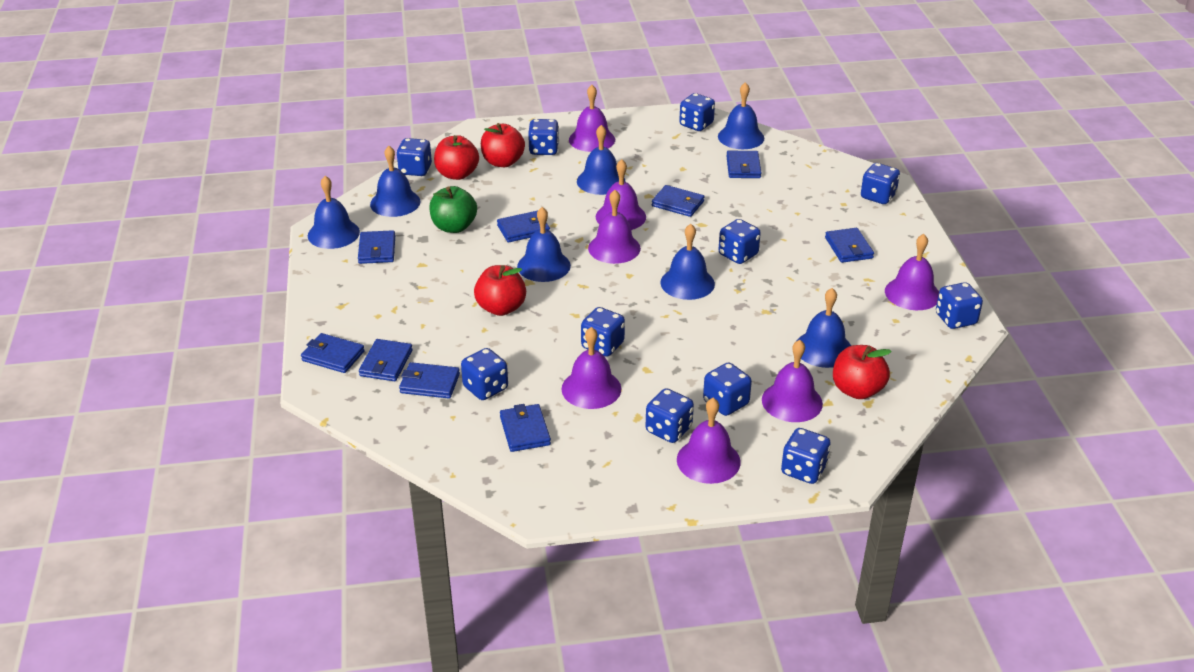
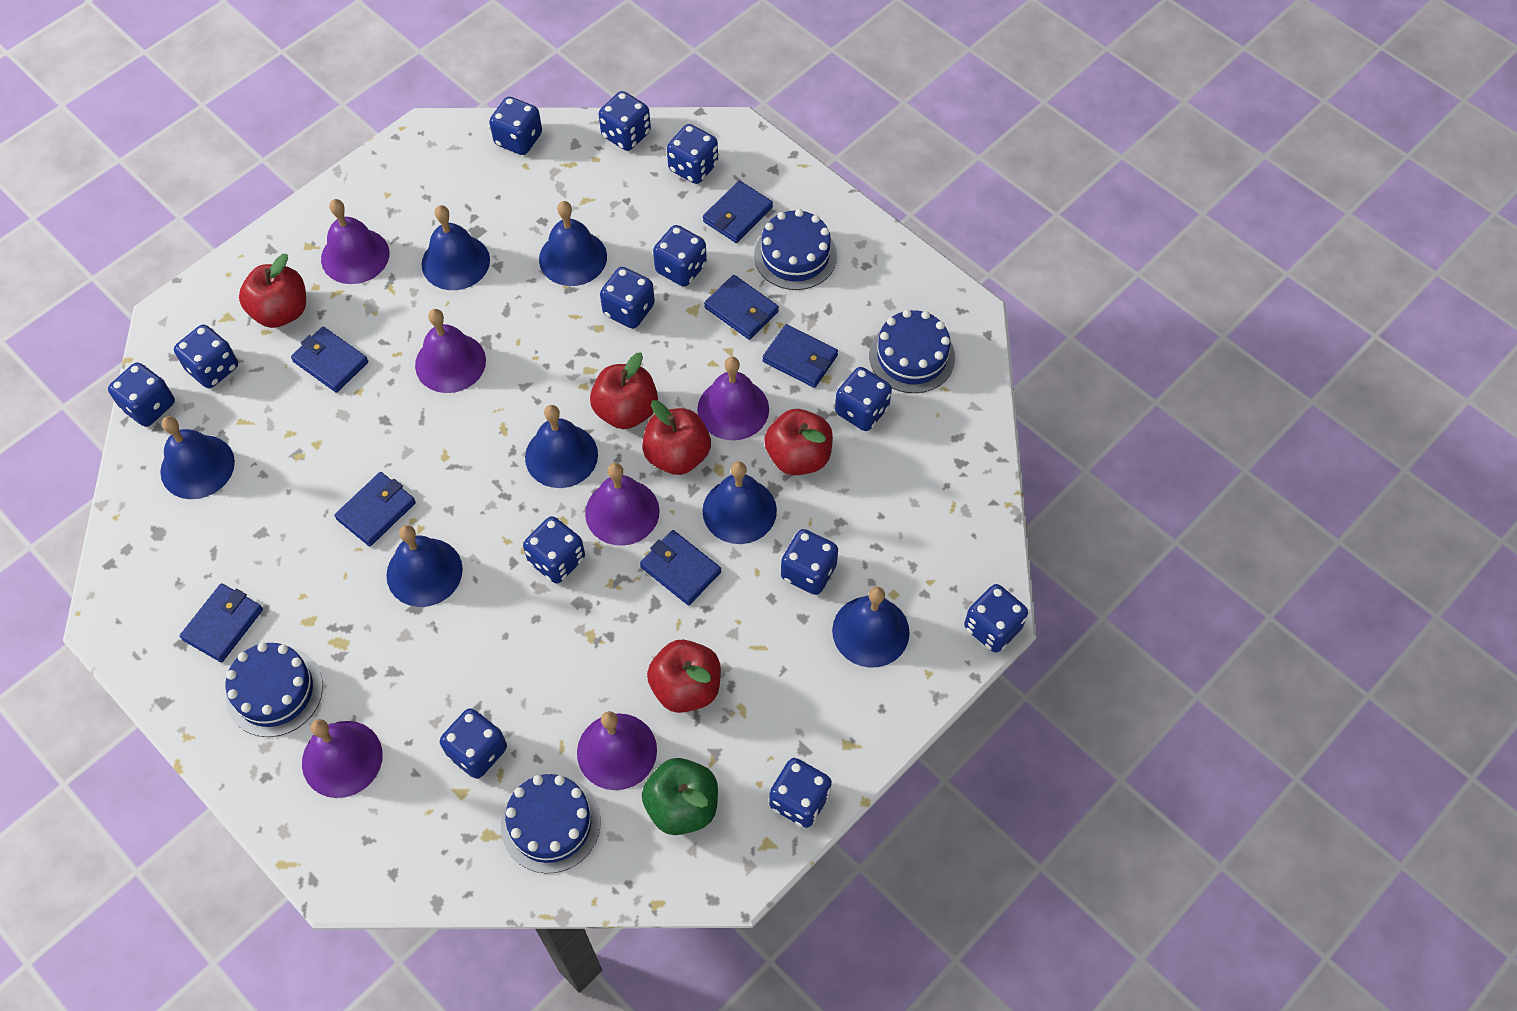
blue cake: 0 -> 4
blue dice: 11 -> 13
blue wallet: 9 -> 7
purple bell: 7 -> 6
red apple: 4 -> 5

